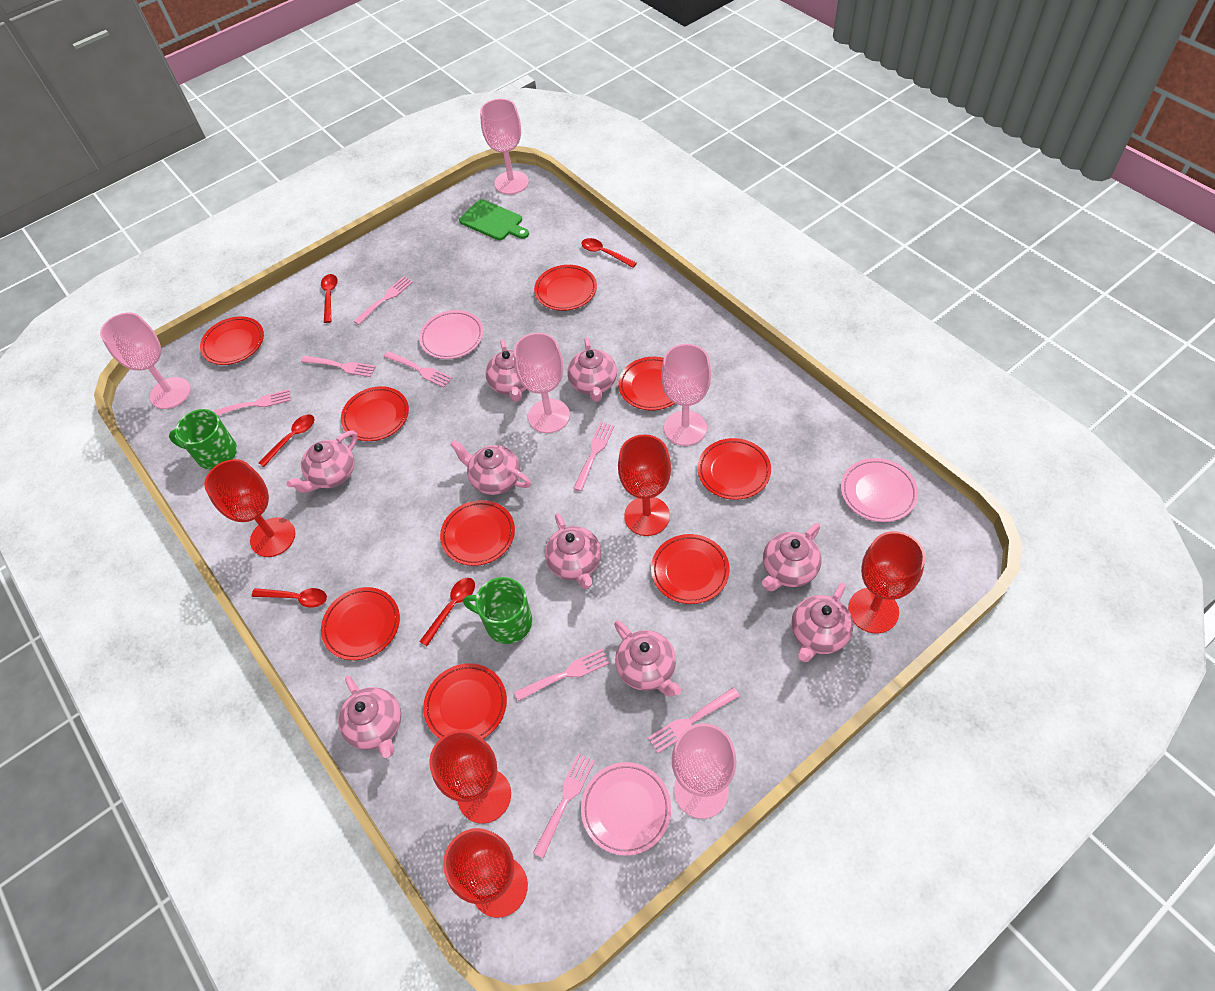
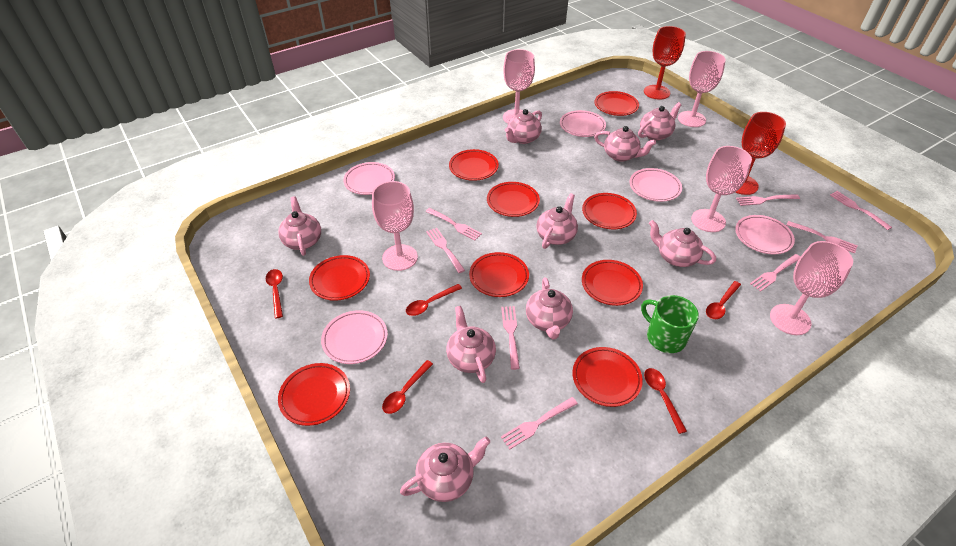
green cutting board: 1 -> 0
green mug: 2 -> 1
pink plate: 3 -> 5
red goblet: 5 -> 2

